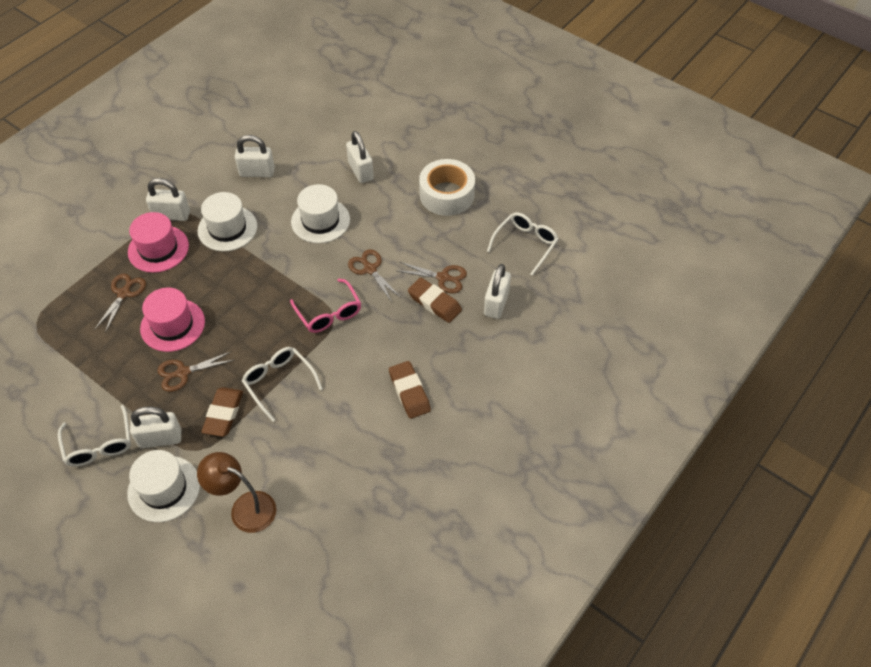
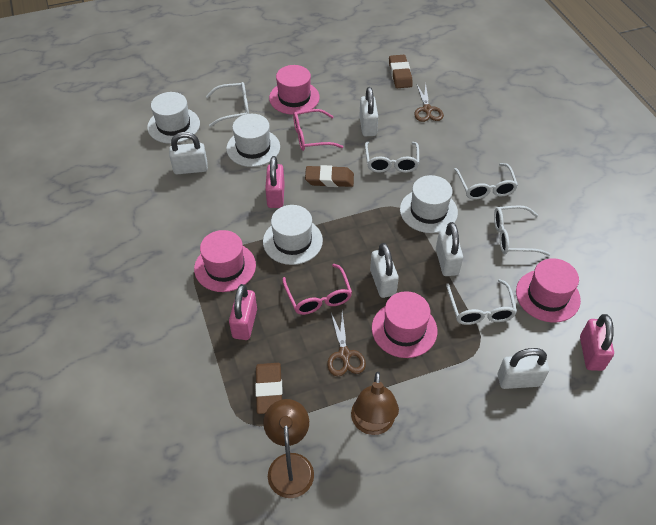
brown lamp: 1 -> 2
brown scissors: 4 -> 2
pink glasses: 1 -> 2
pink hat: 2 -> 4
pink padlock: 0 -> 3
white glasses: 3 -> 5
white hat: 3 -> 4
white tape: 1 -> 0

